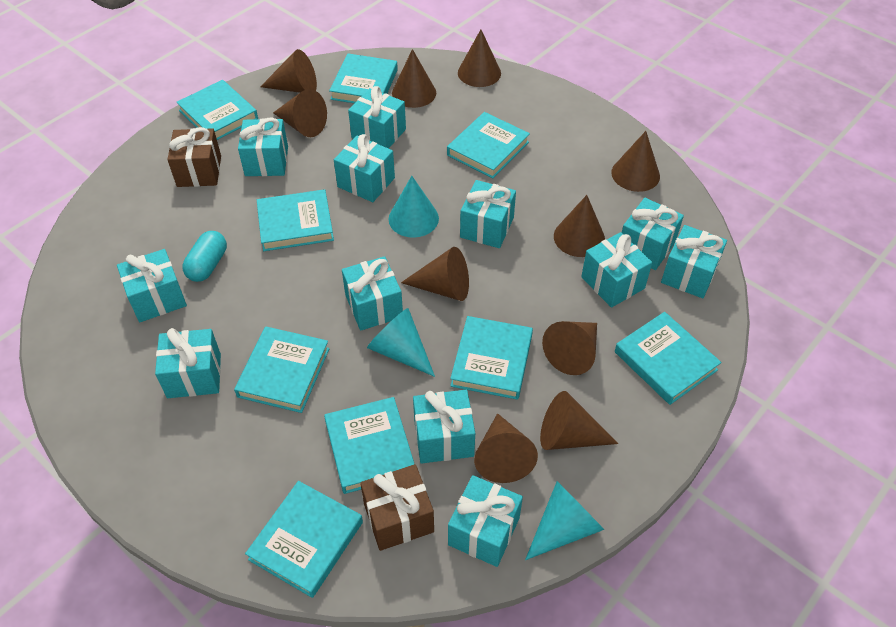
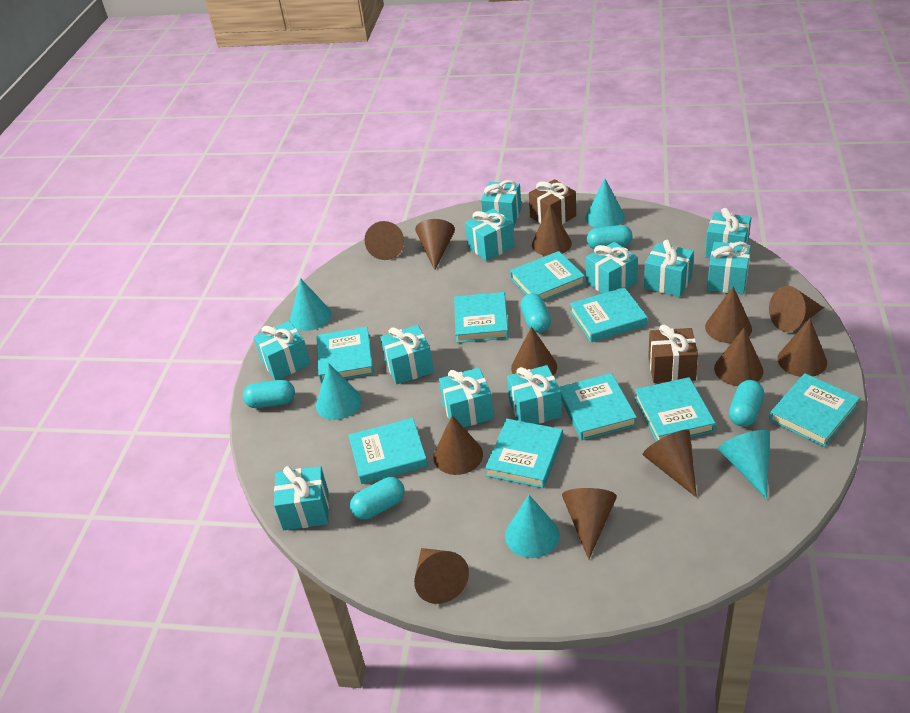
brown cone: 10 -> 12
turquoise capsule: 1 -> 5
turquoise cone: 3 -> 5
turquoise gift: 12 -> 11

